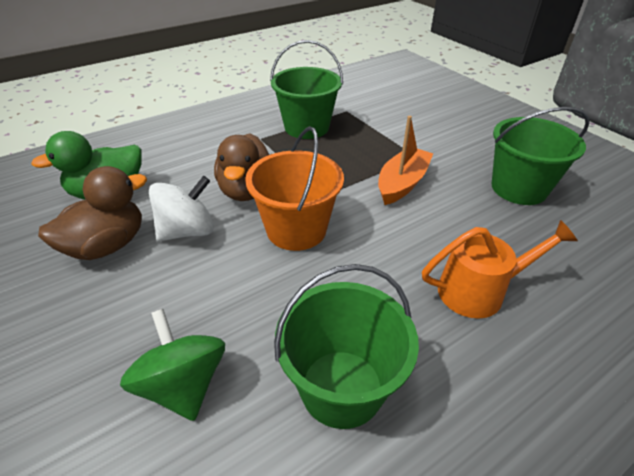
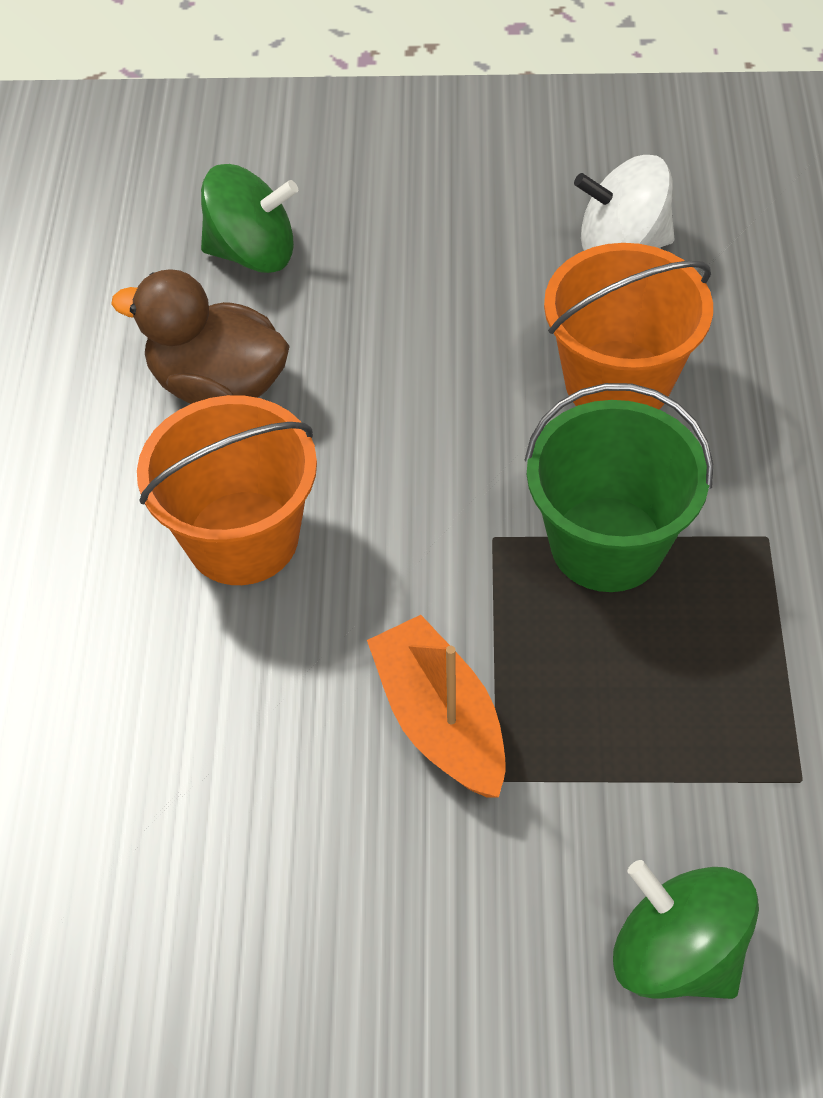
brown duck: 2 -> 1
green bucket: 3 -> 1
green duck: 1 -> 0
green spinning top: 1 -> 2
orange bucket: 1 -> 2
orange watering can: 1 -> 0

